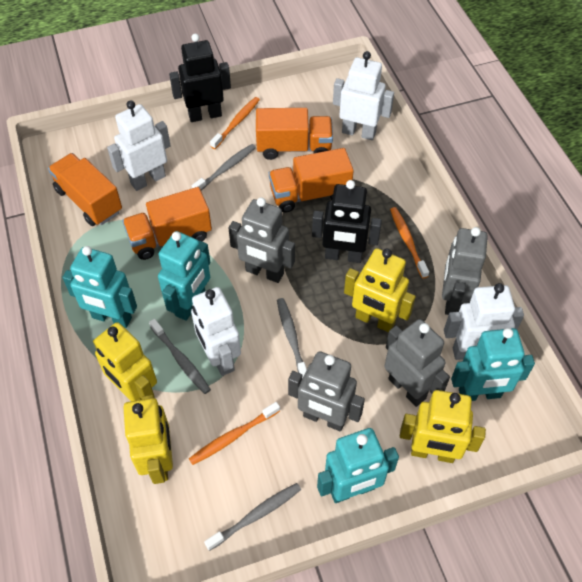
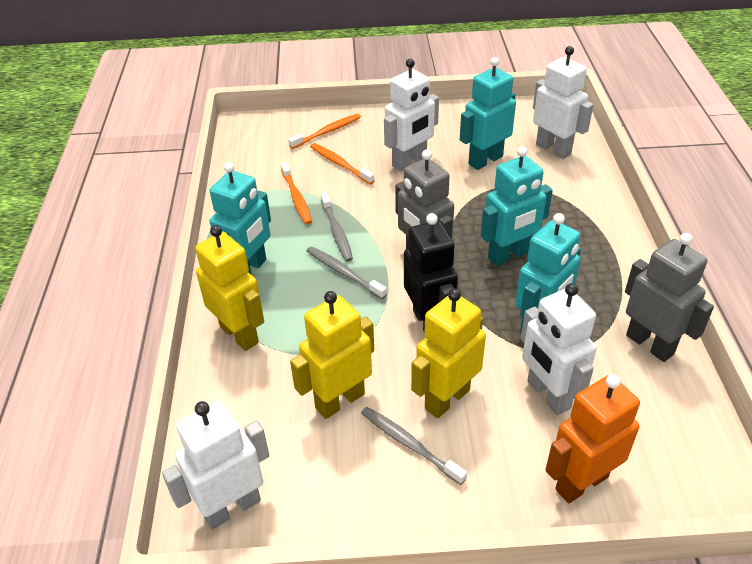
black robot: 2 -> 1
grey robot: 4 -> 2
grey toothbrush: 4 -> 3
orange robot: 0 -> 1
orange truck: 4 -> 0
yellow robot: 4 -> 3

